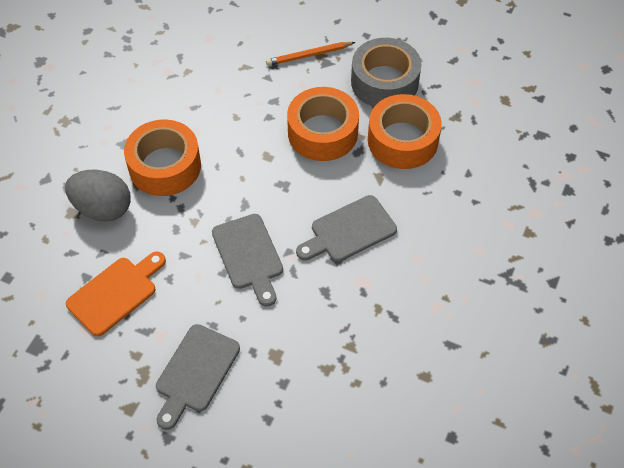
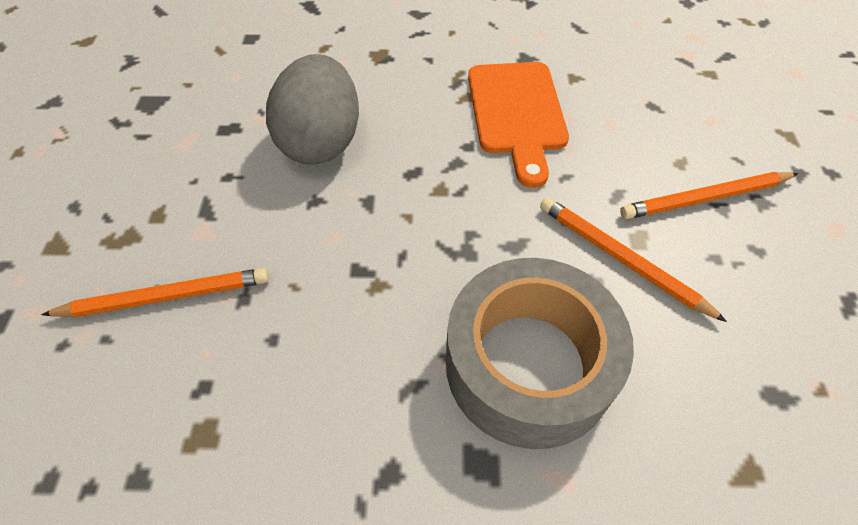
grey cutting board: 3 -> 0
orange pencil: 1 -> 3
orange tape: 3 -> 0

